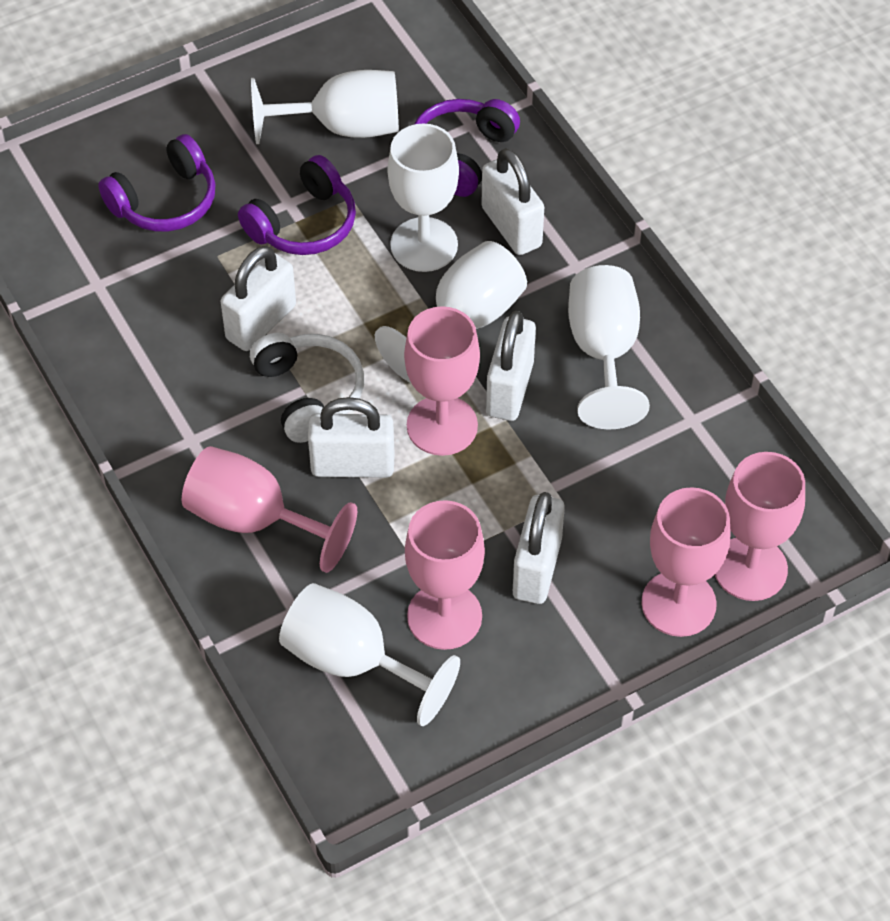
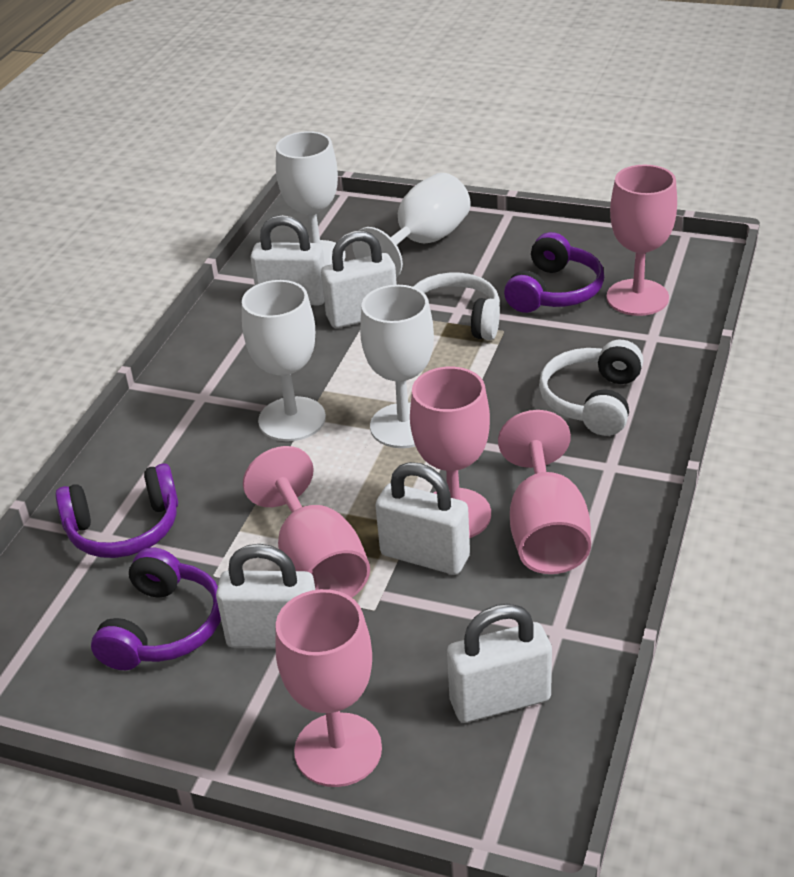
white goblet: 5 -> 4
white headphones: 1 -> 2

